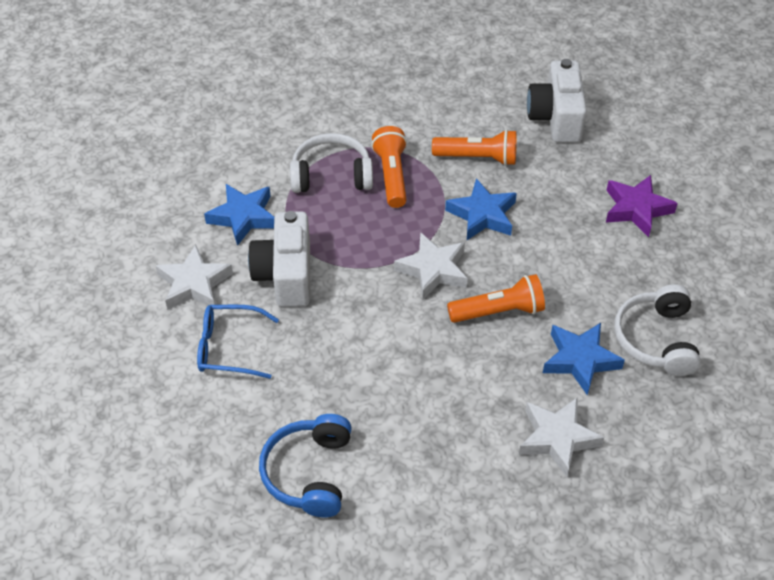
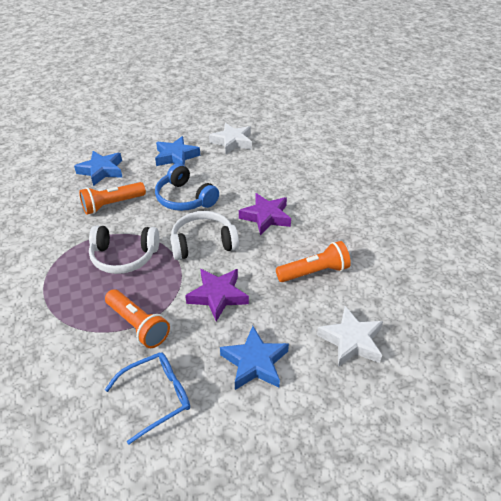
purple star: 1 -> 2
white camera: 2 -> 0
white star: 3 -> 2

